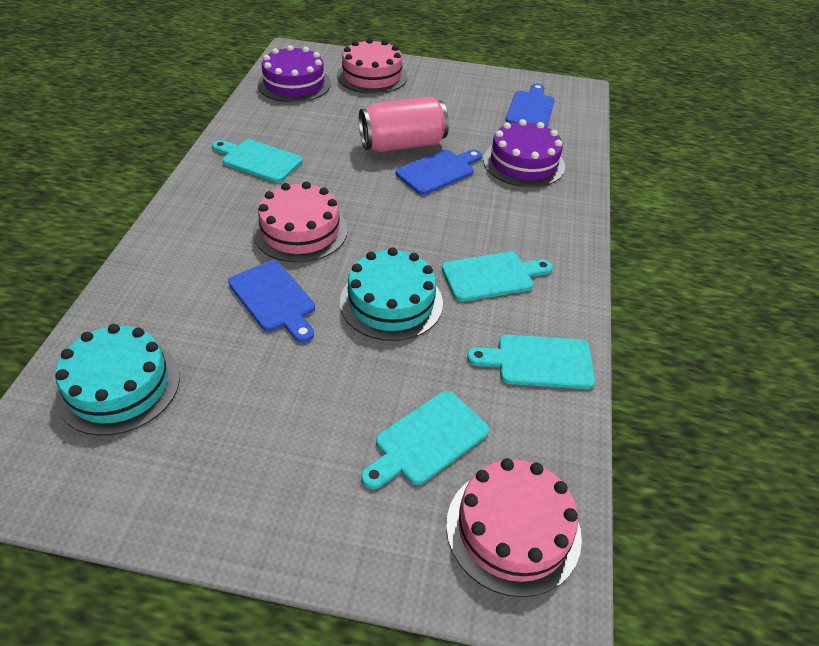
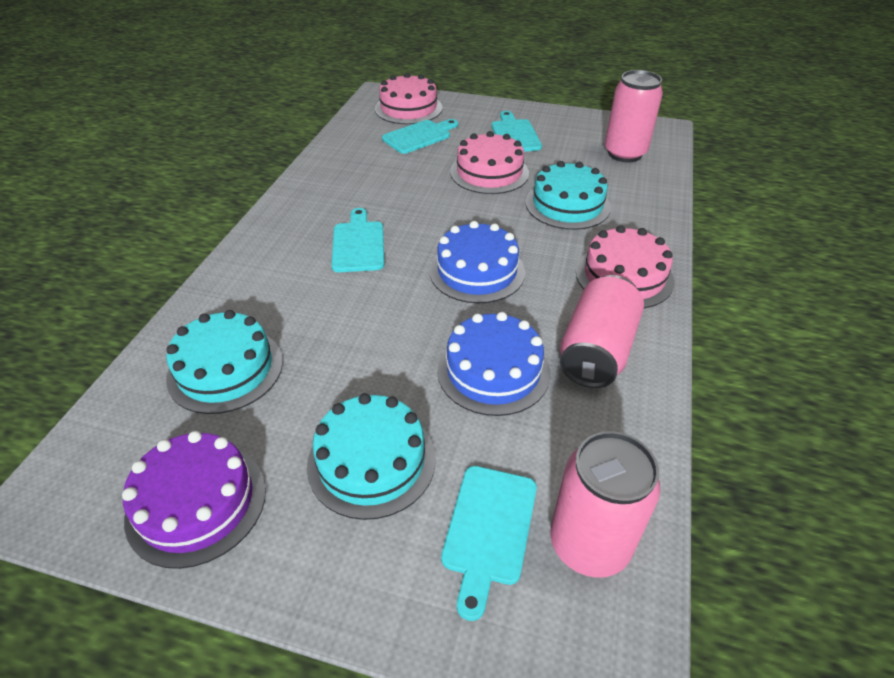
blue cake: 0 -> 2
blue cutting board: 3 -> 0
pink can: 1 -> 3
purple cake: 2 -> 1
turquoise cake: 2 -> 3

